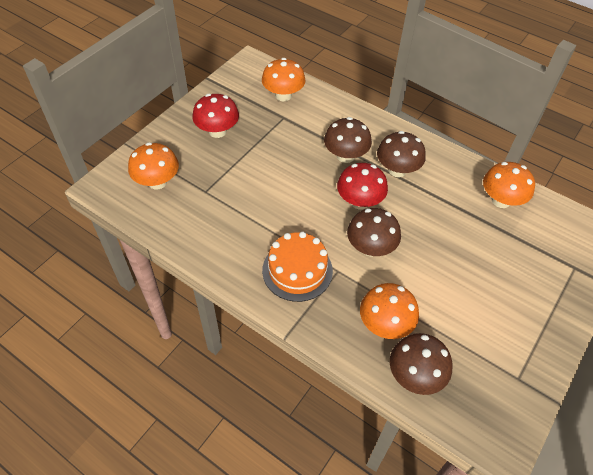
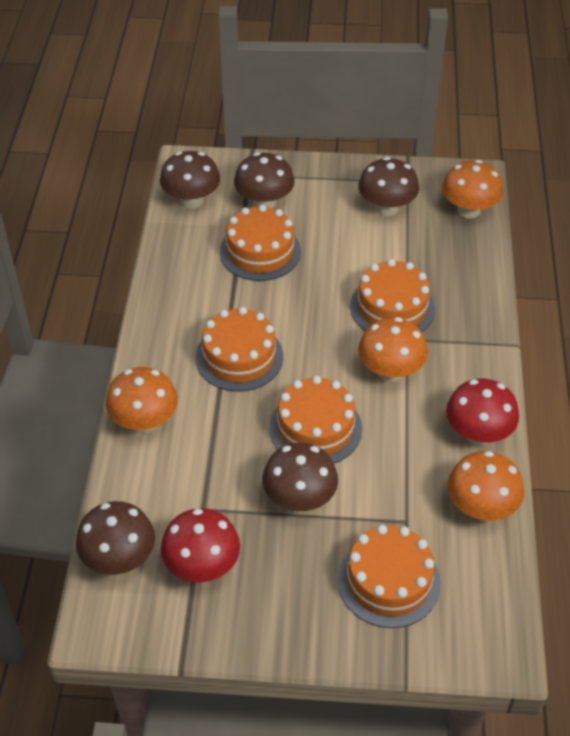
brown mushroom: 4 -> 5
orange cake: 1 -> 5

